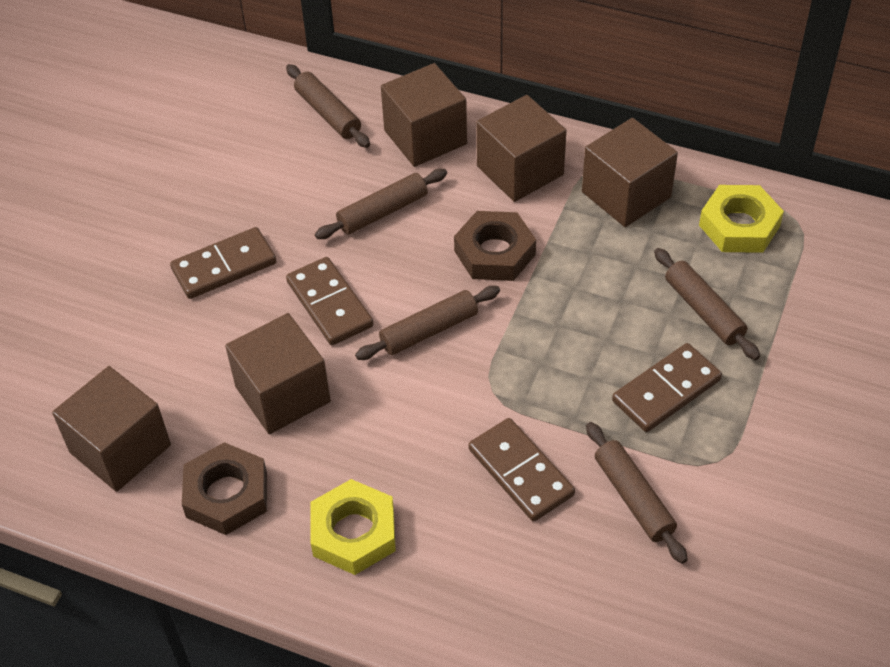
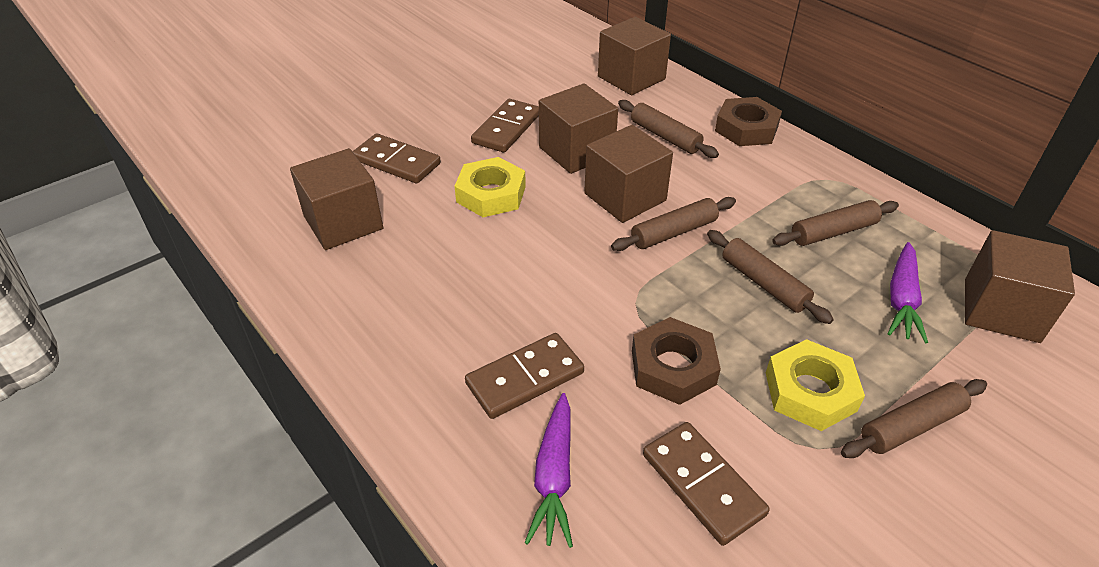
purple carrot: 0 -> 2

